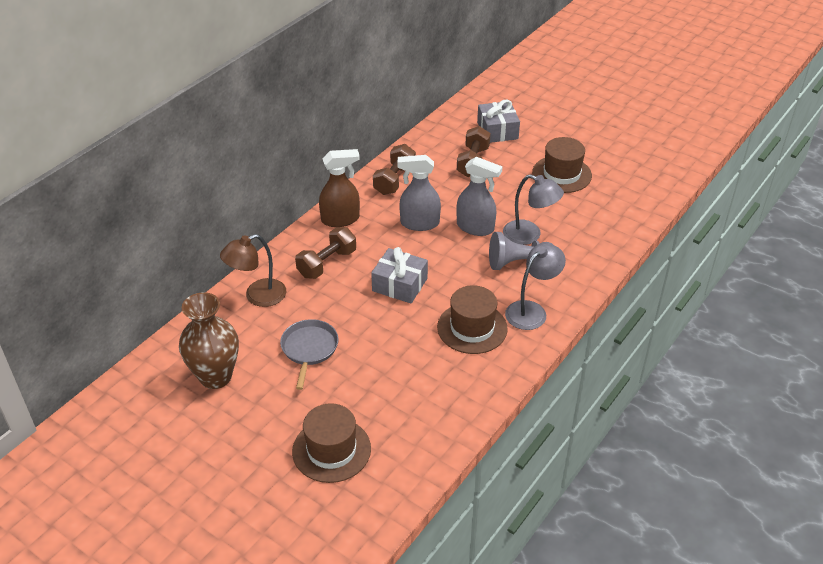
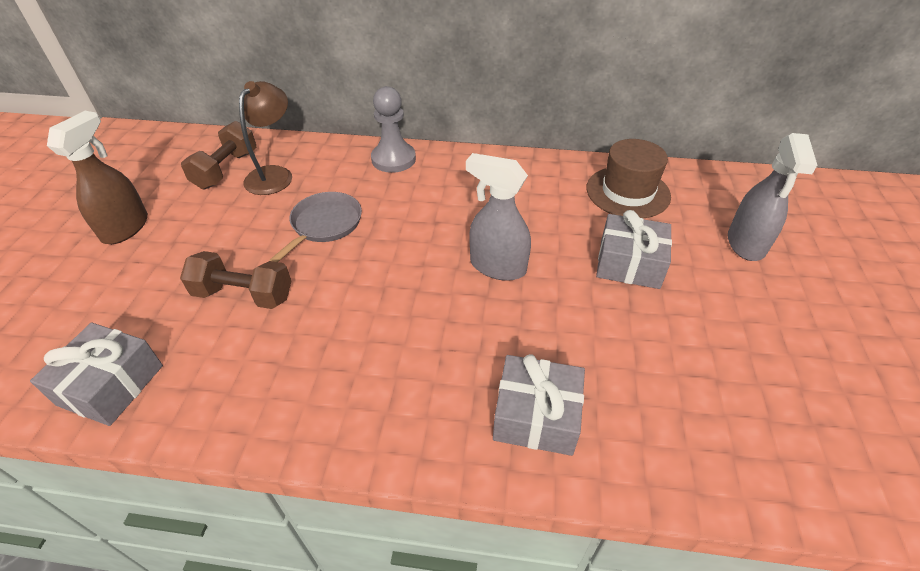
brown dumbbell: 3 -> 2
brown hat: 3 -> 1
brown vase: 1 -> 0
grey gift: 2 -> 3
grey lamp: 2 -> 0

